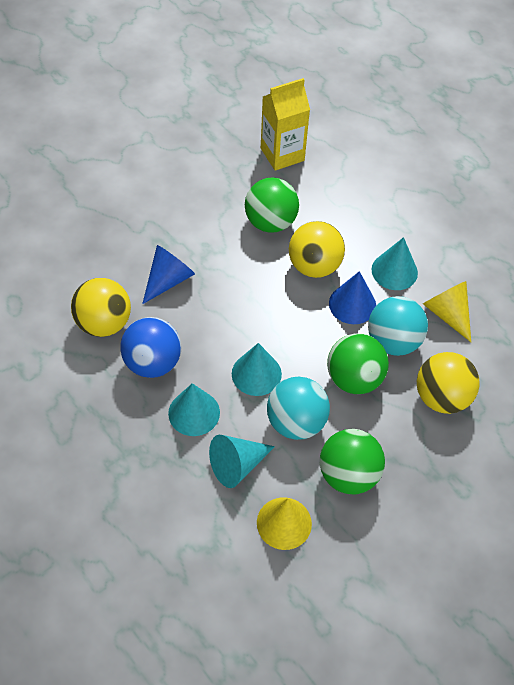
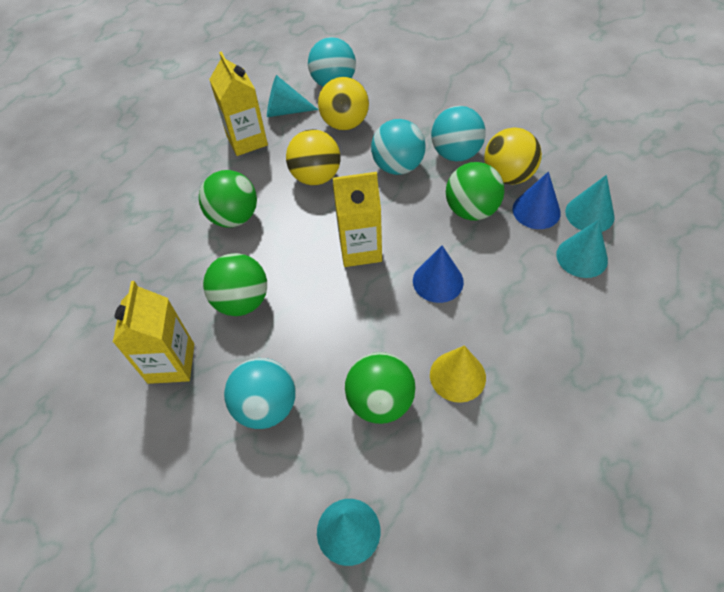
blue ball: 1 -> 0
green ball: 3 -> 4
turquoise ball: 2 -> 4
yellow carton: 1 -> 3
yellow cone: 2 -> 1

